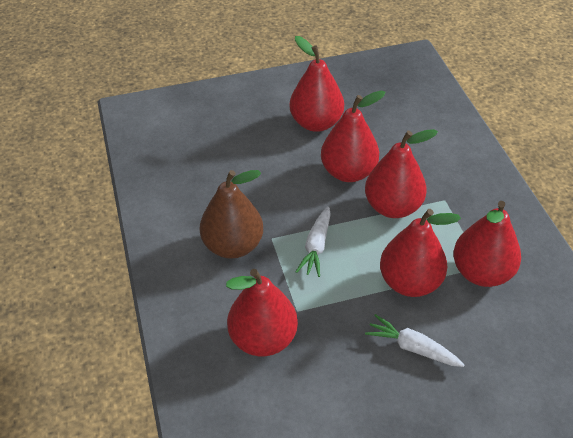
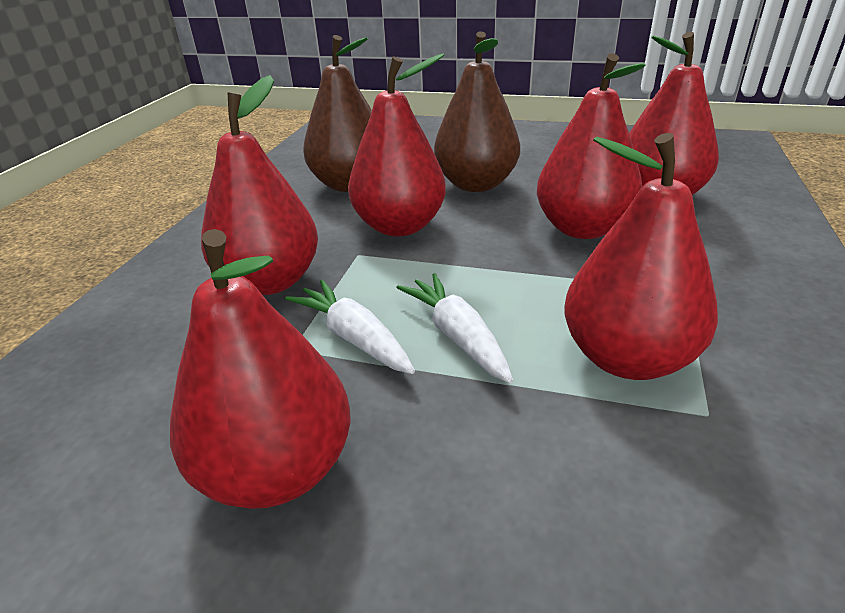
brown pear: 1 -> 2

